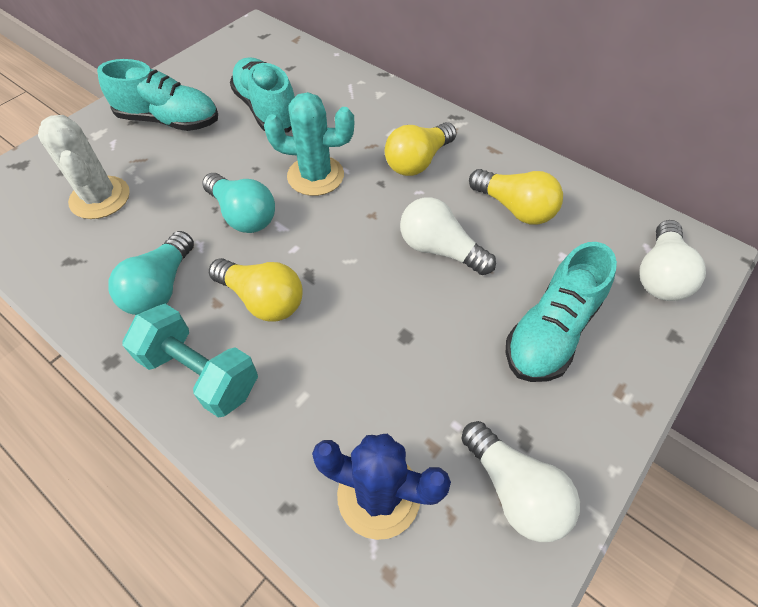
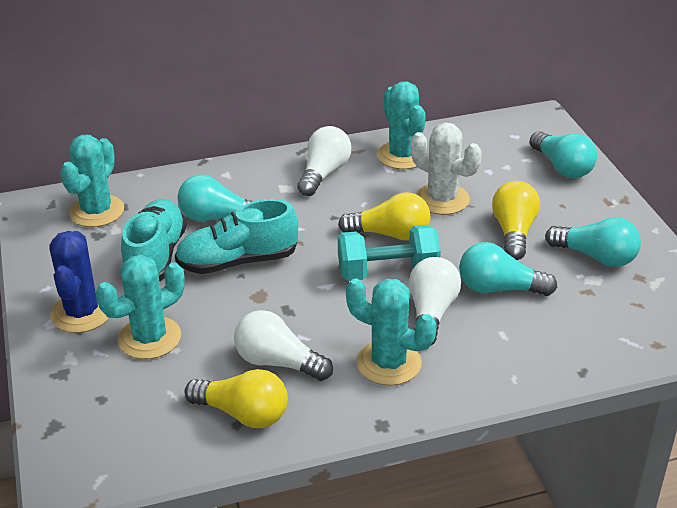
turquoise cactus: 1 -> 4
turquoise light bulb: 2 -> 4
turquoise shoe: 3 -> 2

